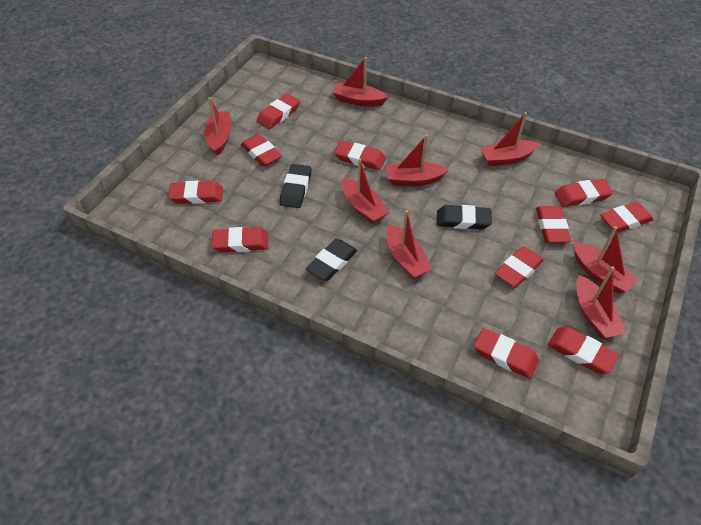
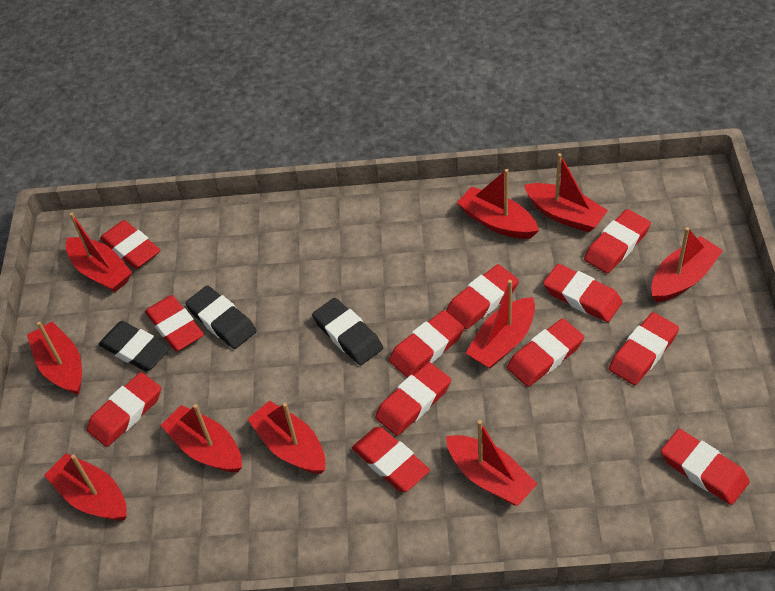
red boat: 8 -> 10
red eraser: 11 -> 12

